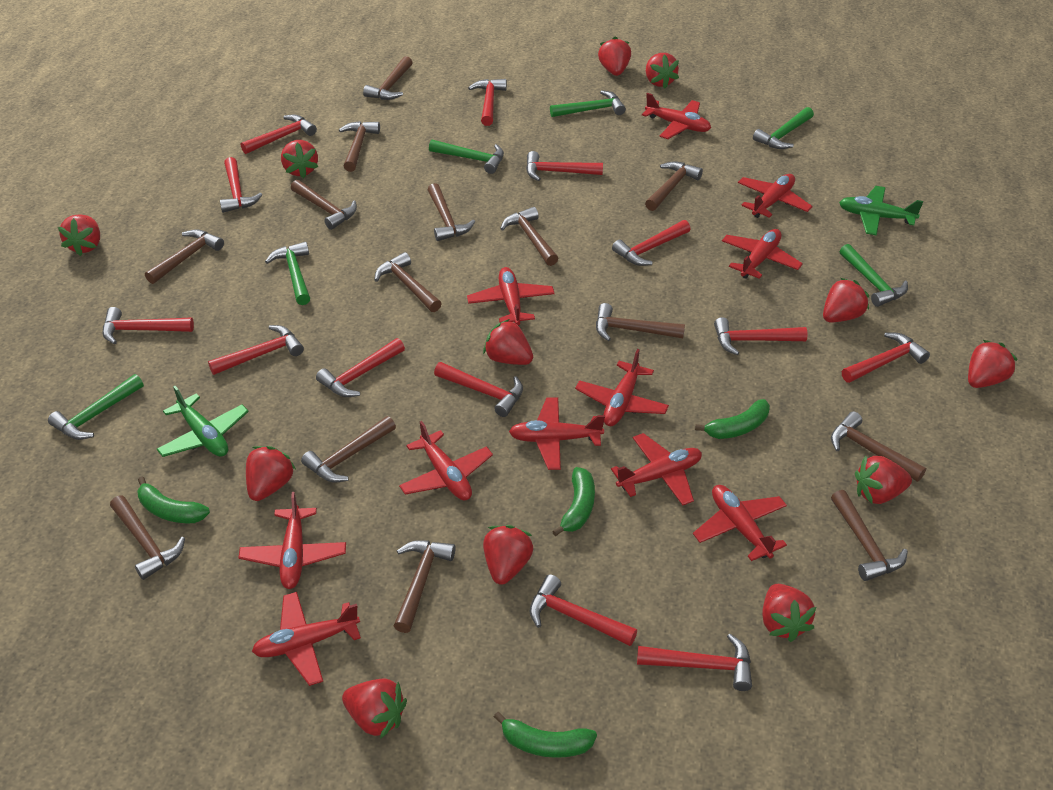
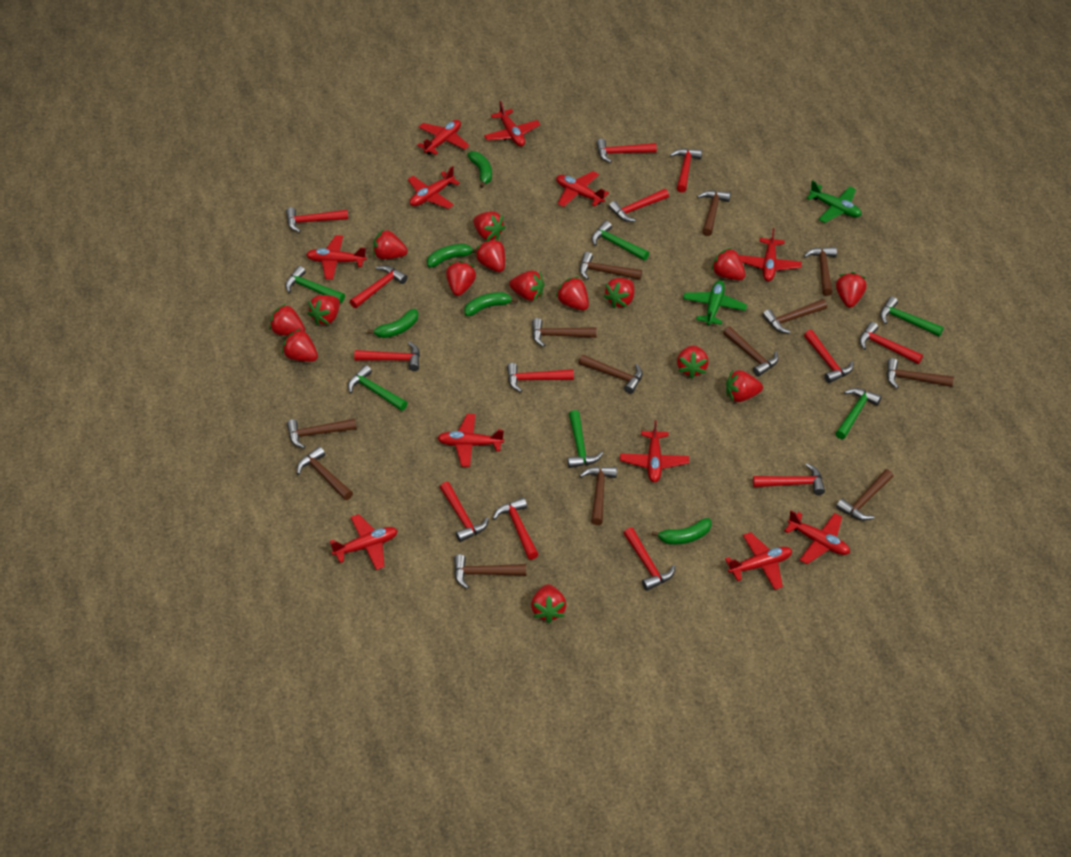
brown hammer: 14 -> 13
green banana: 4 -> 5
red strawberry: 12 -> 15

